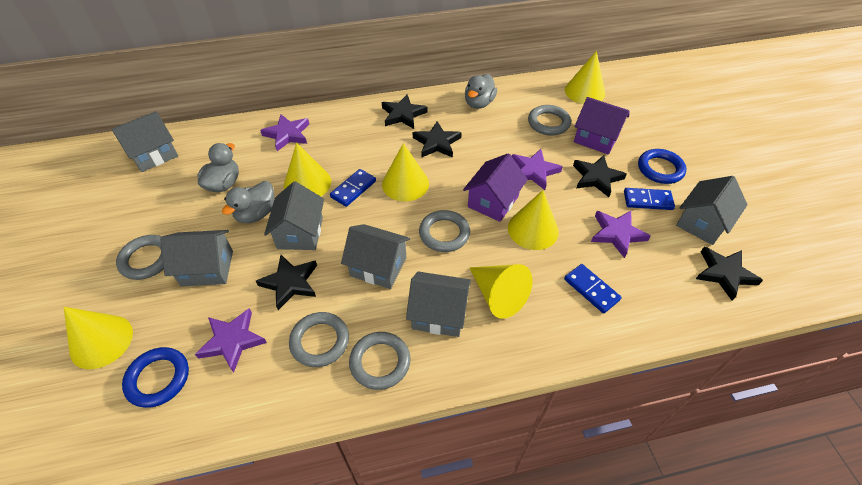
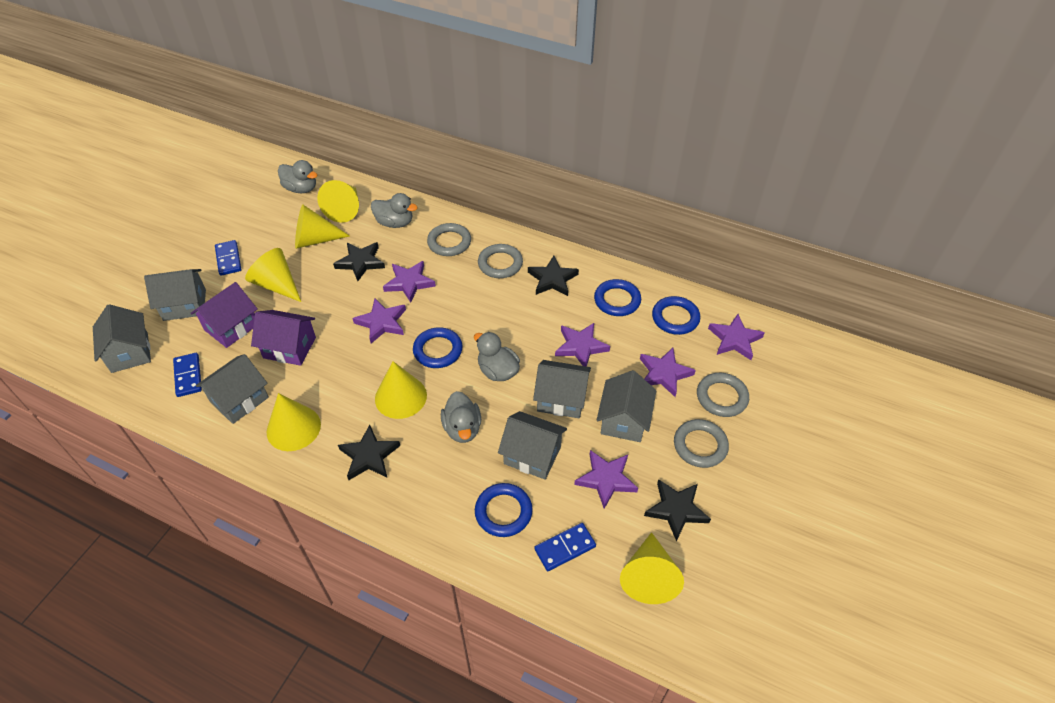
black star: 5 -> 4
blue ring: 2 -> 4
grey duck: 3 -> 4
grey ring: 5 -> 4
purple star: 4 -> 6

